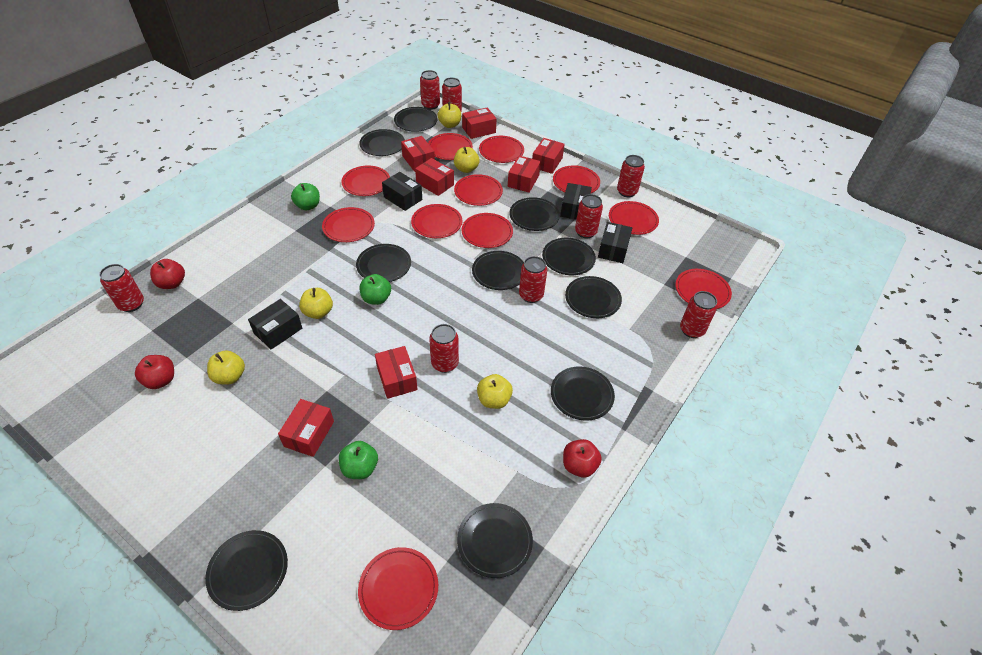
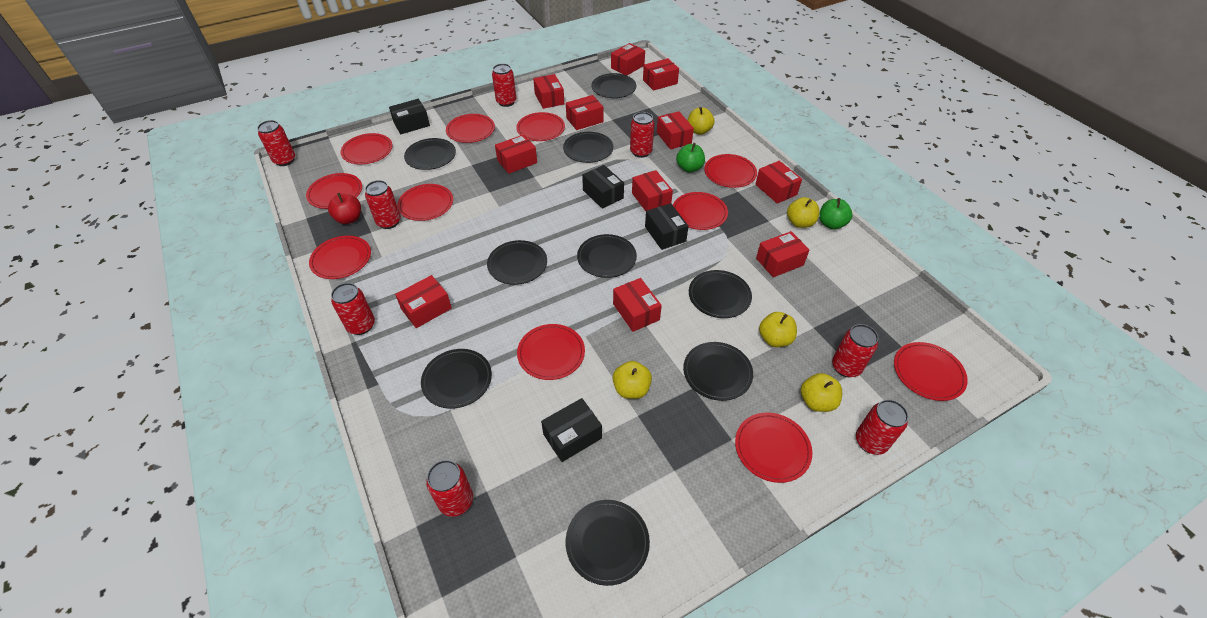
black plate: 10 -> 9
green apple: 3 -> 2
red apple: 3 -> 1
red box: 7 -> 11

